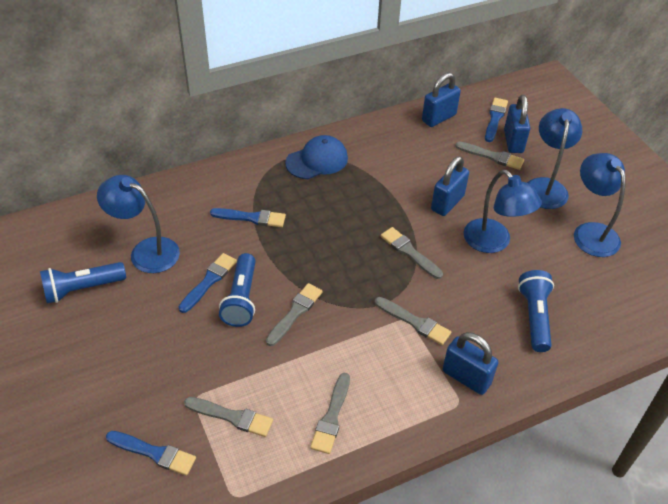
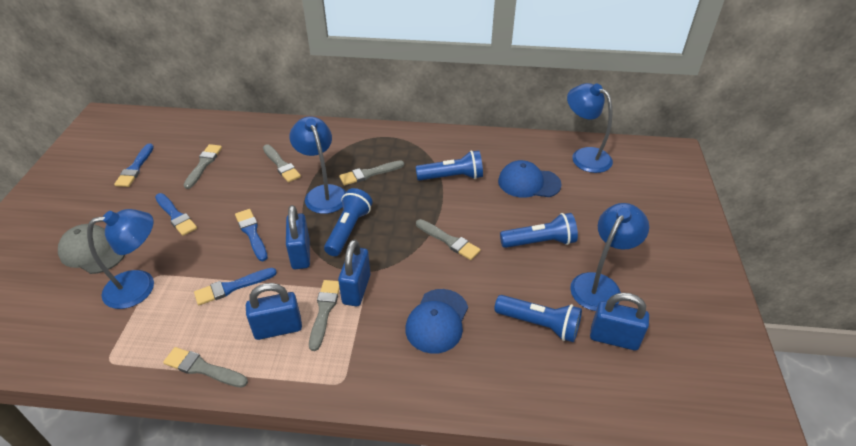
blue cap: 1 -> 2
blue flashlight: 3 -> 4
grey cap: 0 -> 1

